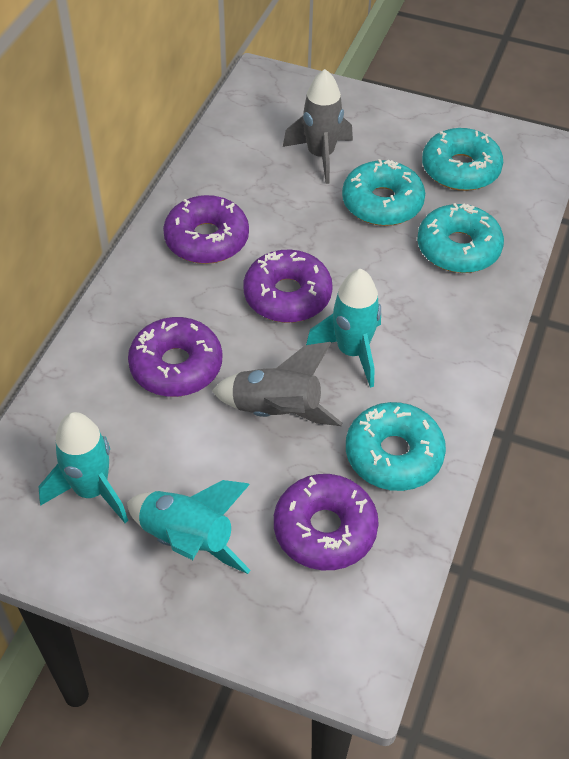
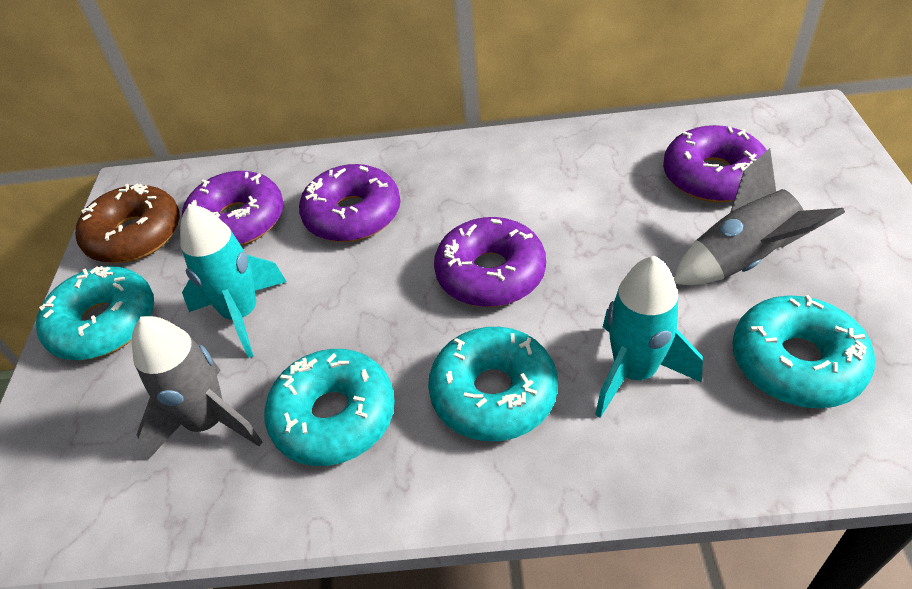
brown donut: 0 -> 1
turquoise rocket: 3 -> 2

